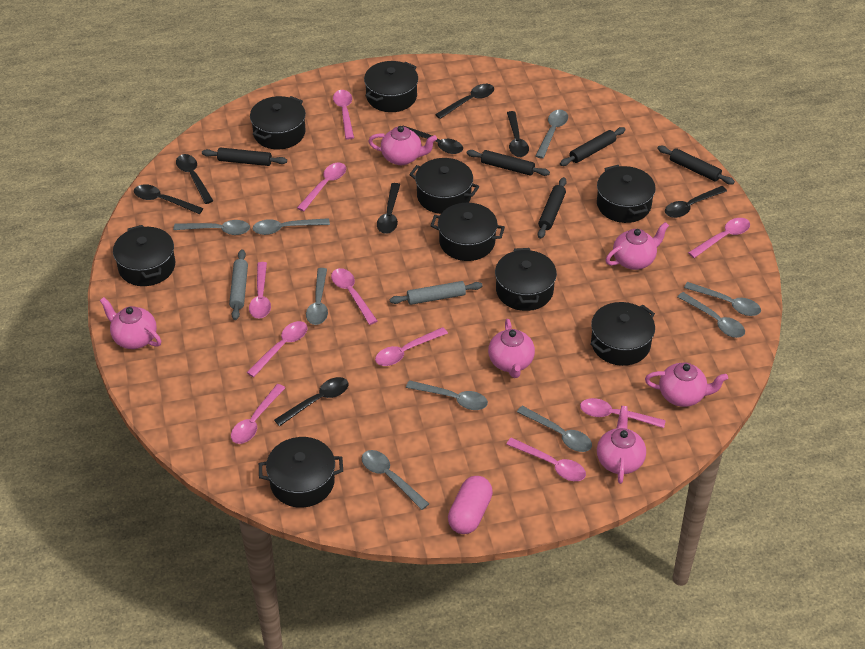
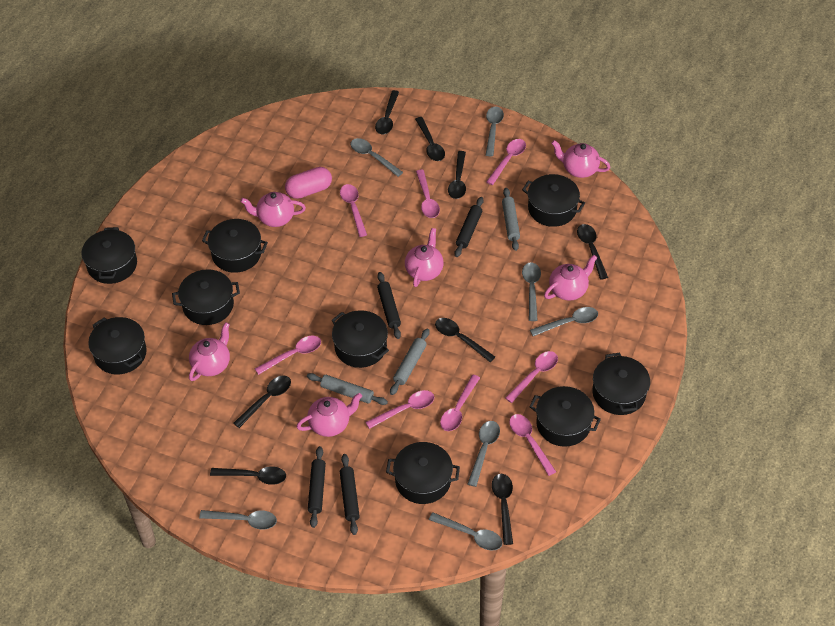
black rolling pin: 5 -> 4
grey rolling pin: 2 -> 3
grey spoon: 9 -> 7
pink spoon: 10 -> 8

